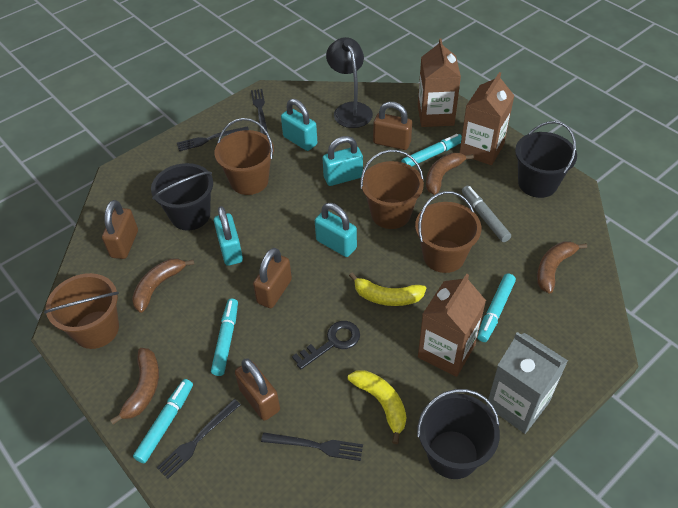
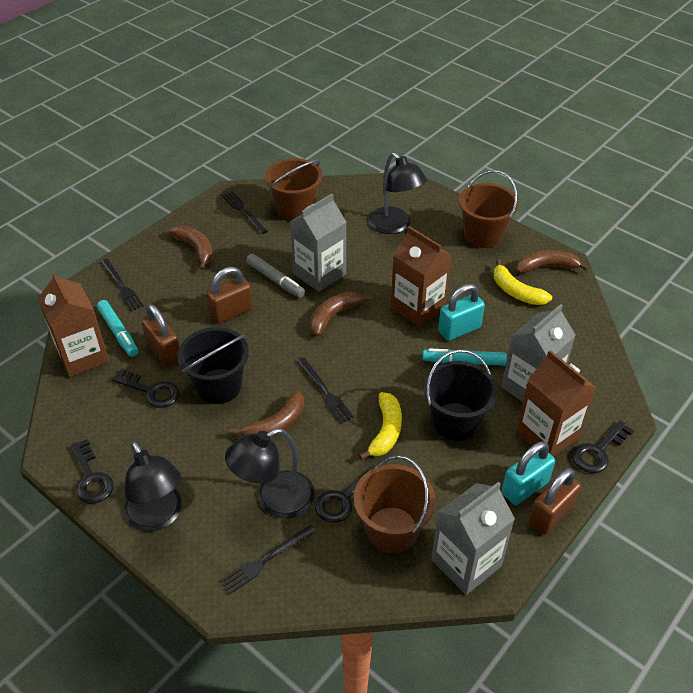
black bucket: 3 -> 2
black key: 1 -> 4
black lamp: 1 -> 3
brown bucket: 4 -> 3
brown padlock: 4 -> 3
grey carton: 1 -> 3
turquoise marker: 4 -> 2
turquoise padlock: 4 -> 2

